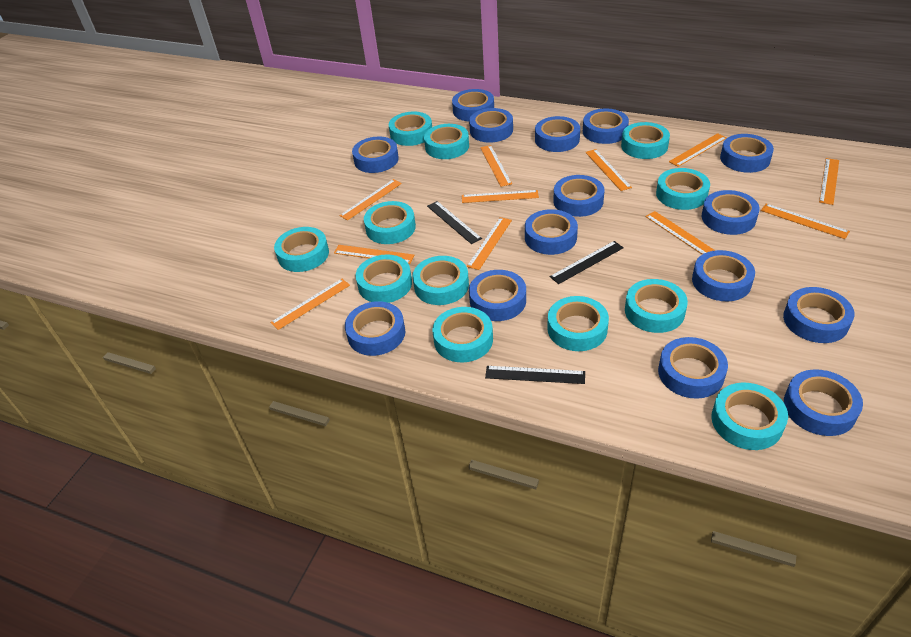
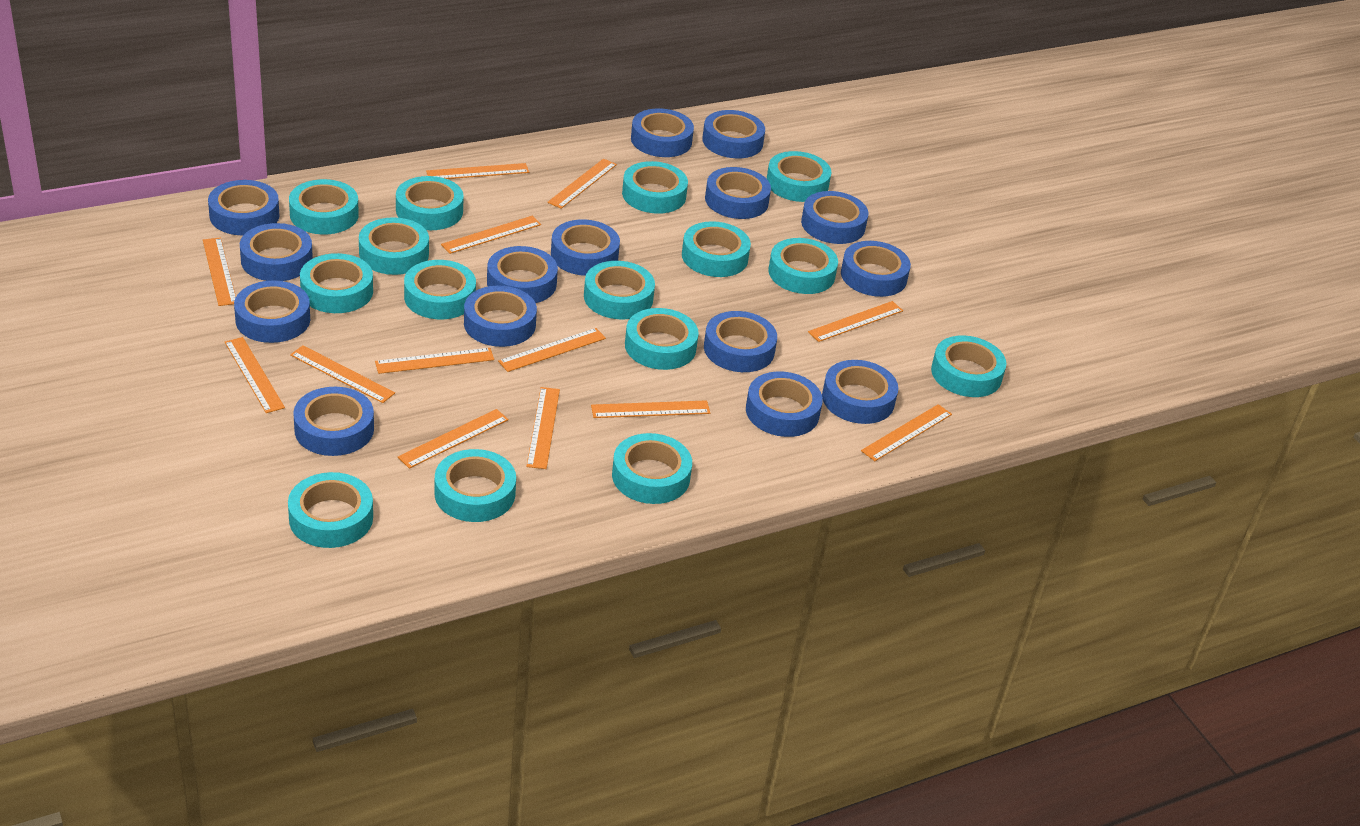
black ruler: 3 -> 0
orange ruler: 11 -> 13
turquoise tape: 12 -> 15

